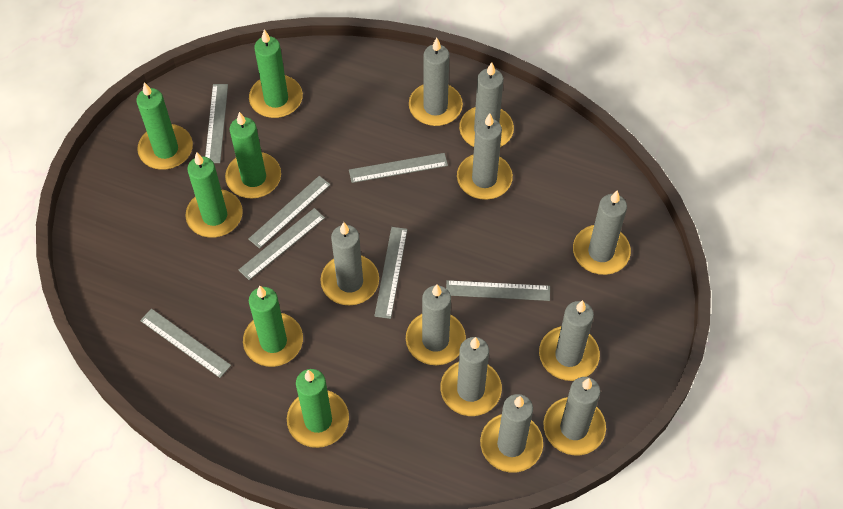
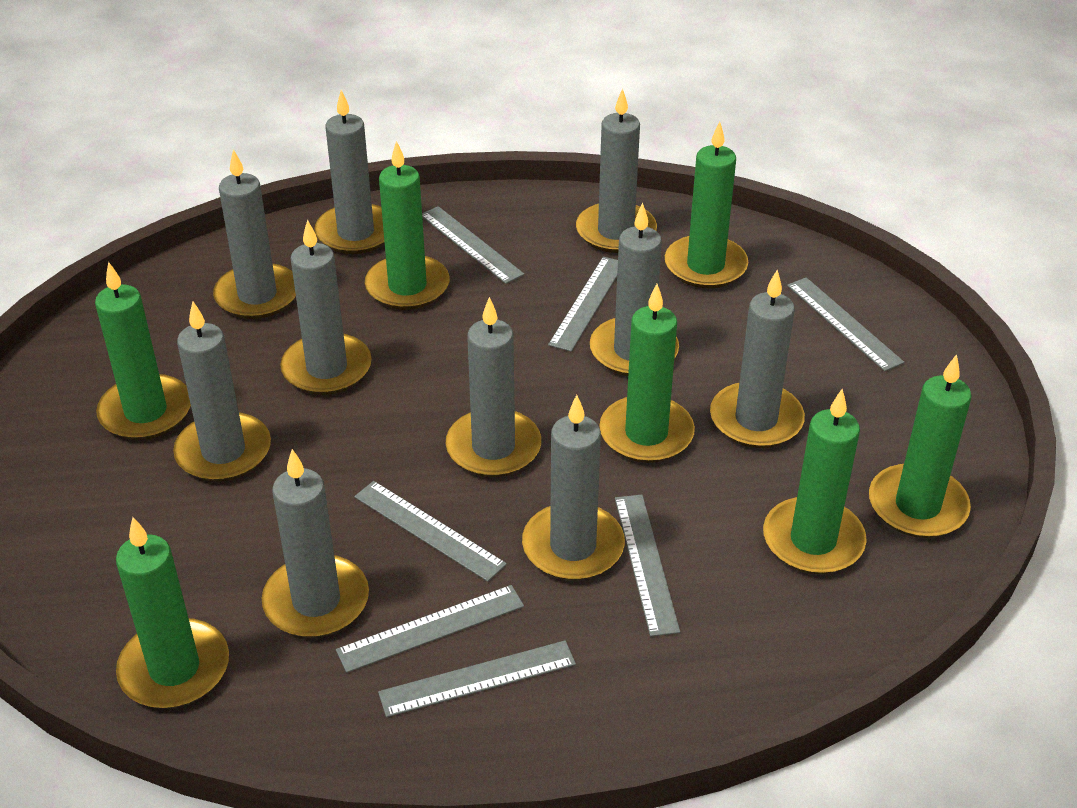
green candle: 6 -> 7

